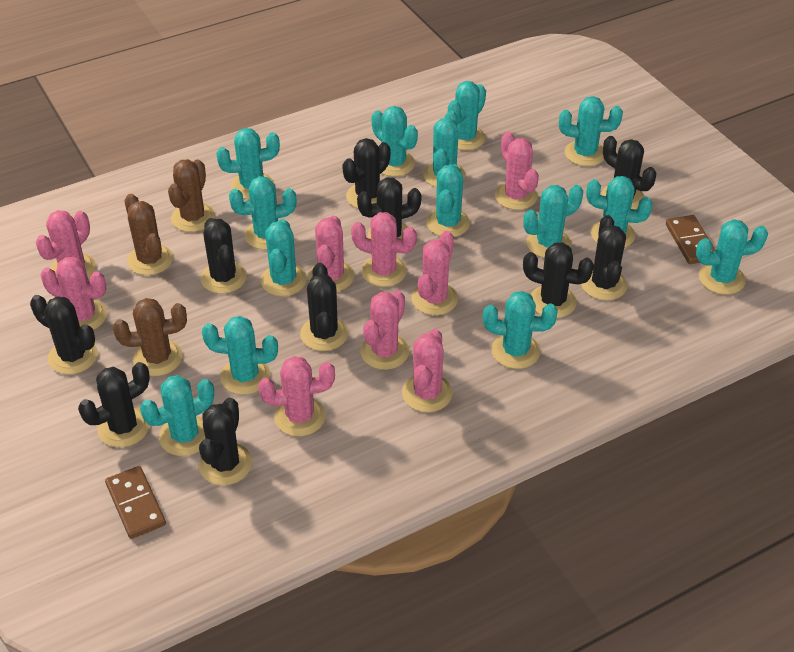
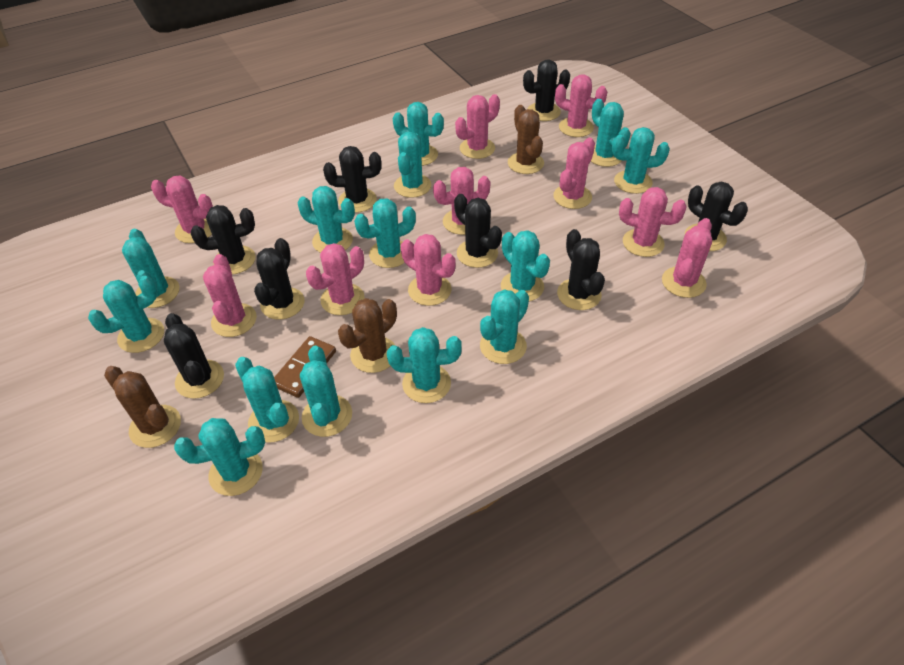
black cactus: 10 -> 8
brown domino: 2 -> 1
pink cactus: 9 -> 10

